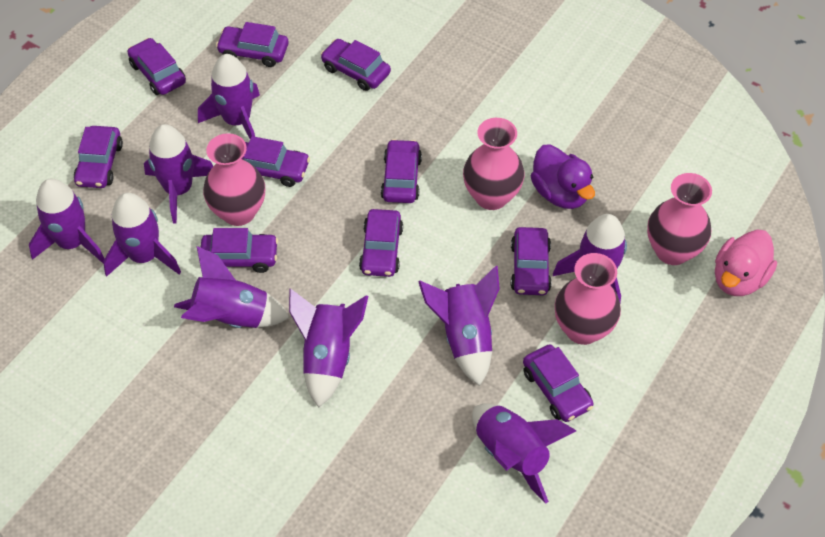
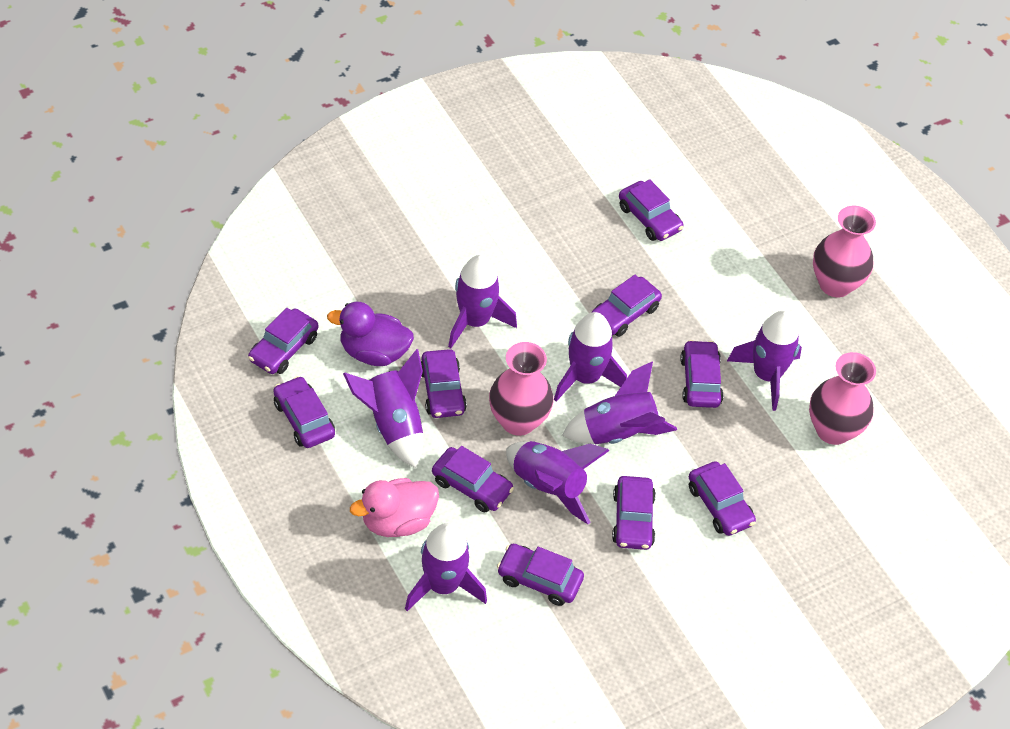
pink vase: 4 -> 3
purple rocket: 9 -> 7

